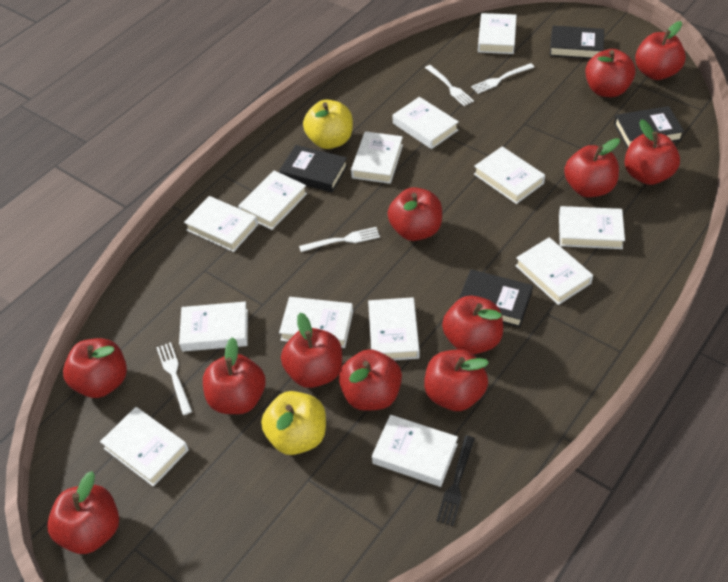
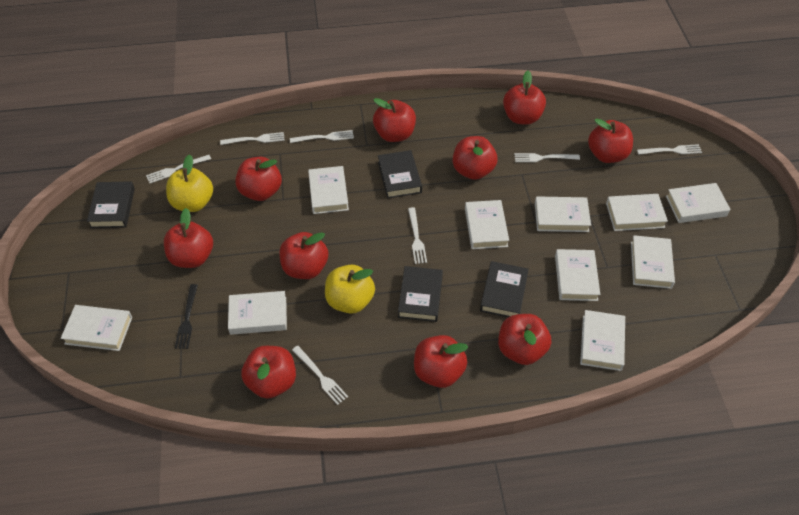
red apple: 12 -> 10
white book: 13 -> 10
white fork: 4 -> 7

